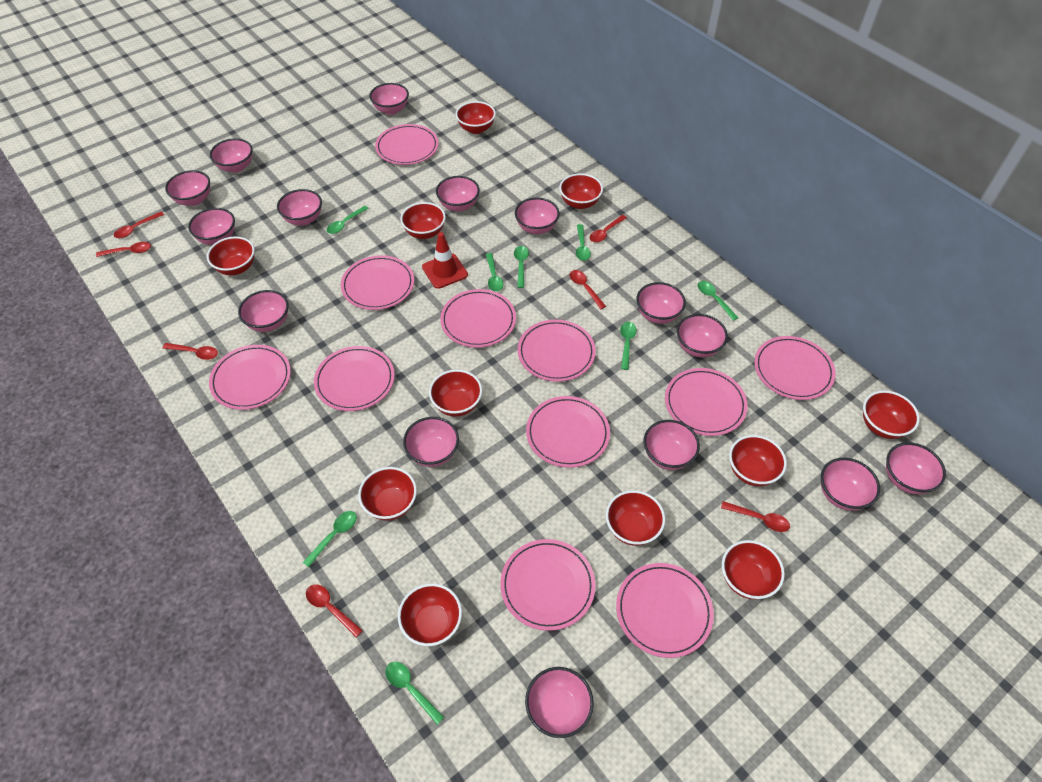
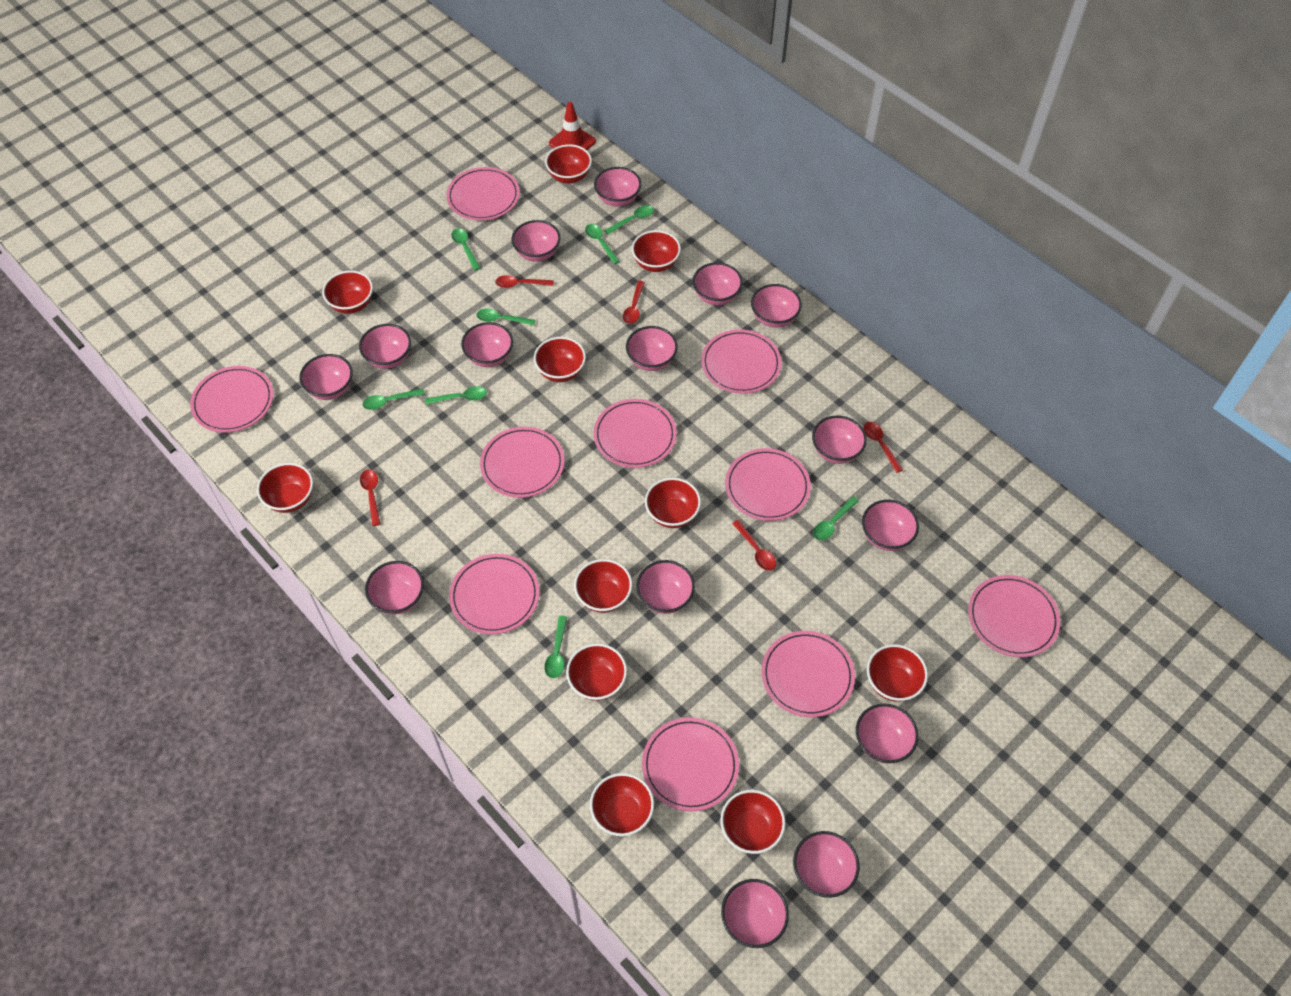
pink plate: 11 -> 10
red spoon: 7 -> 5

